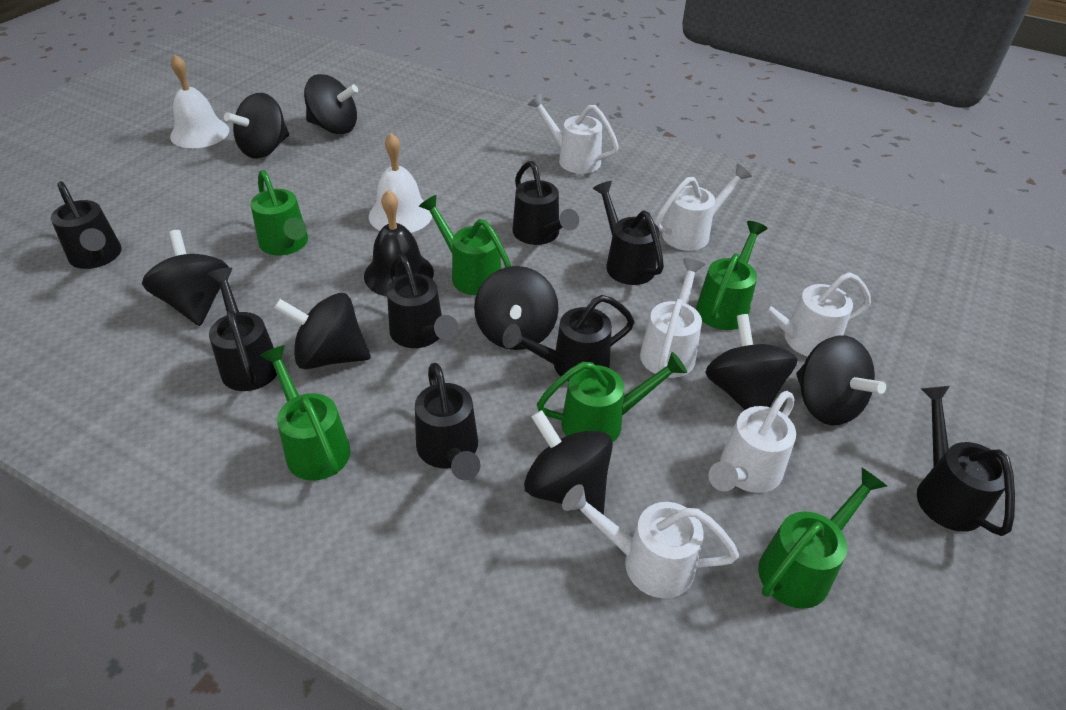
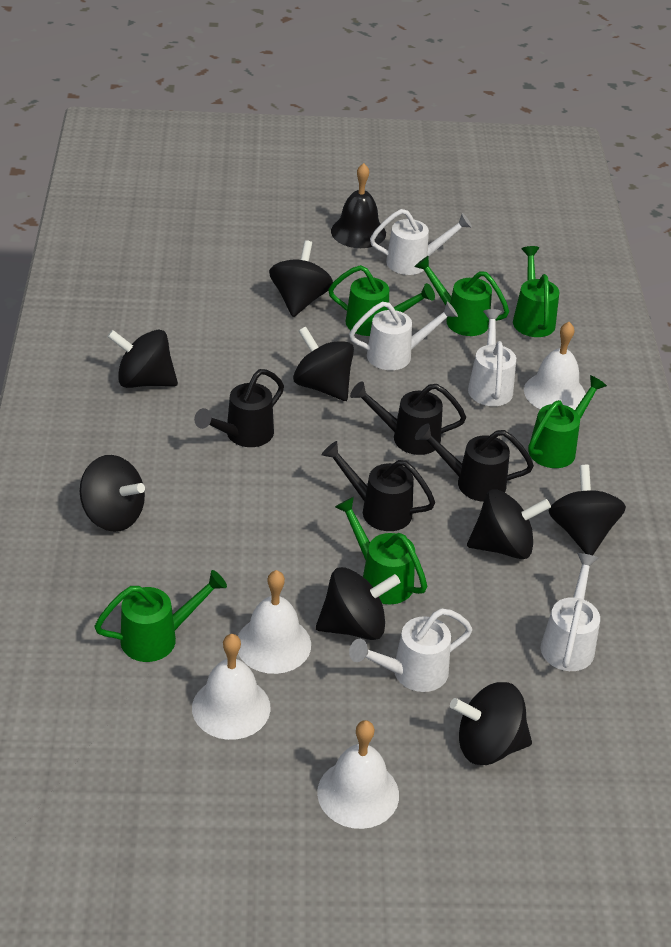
black watering can: 8 -> 4
white bell: 2 -> 4
white watering can: 6 -> 5

